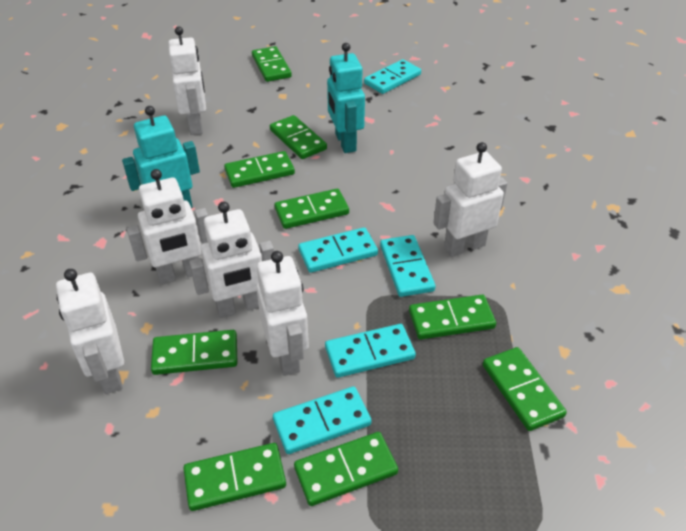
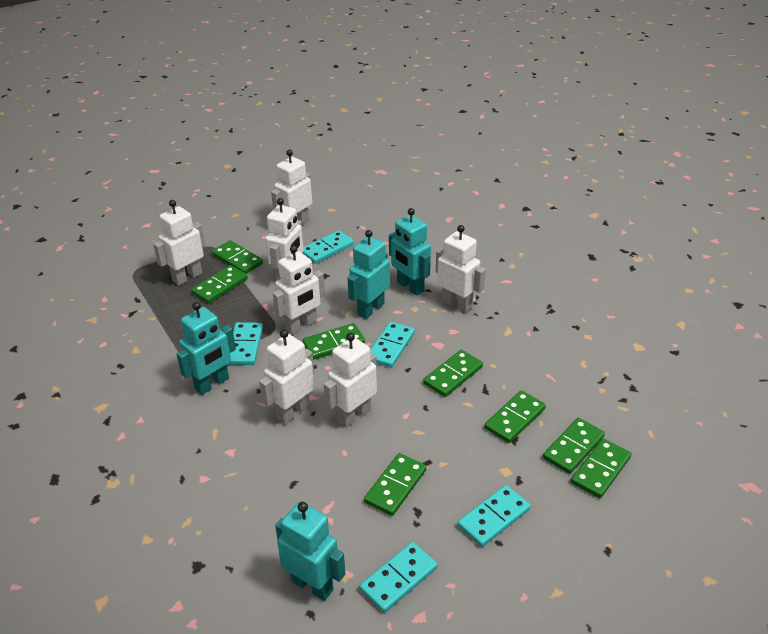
green domino: 9 -> 8
turquoise robot: 2 -> 4
white robot: 6 -> 7

